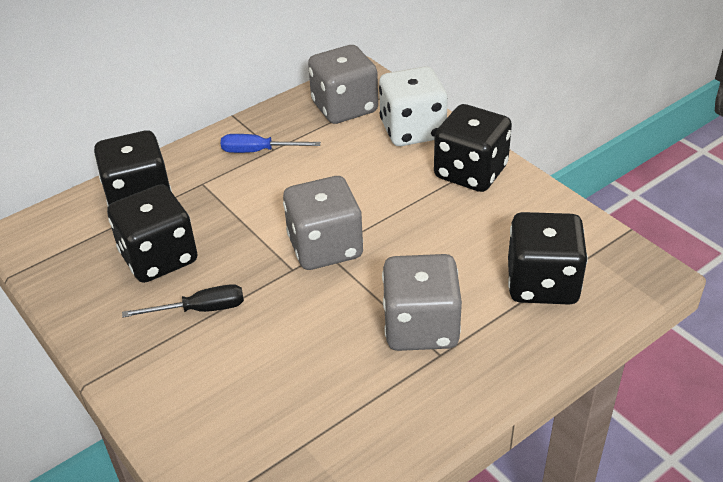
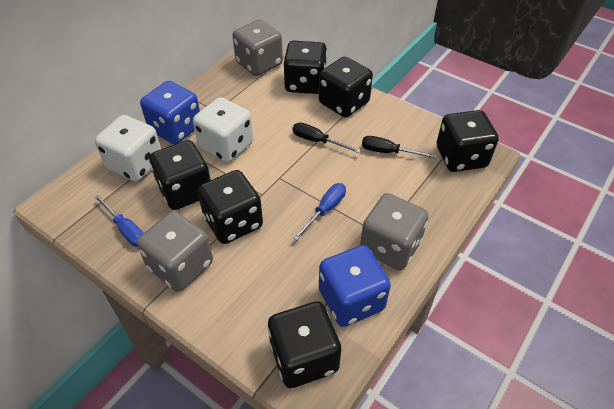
black dice: 4 -> 6
black screwdriver: 1 -> 2
blue dice: 0 -> 2
blue screwdriver: 1 -> 2
white dice: 1 -> 2

